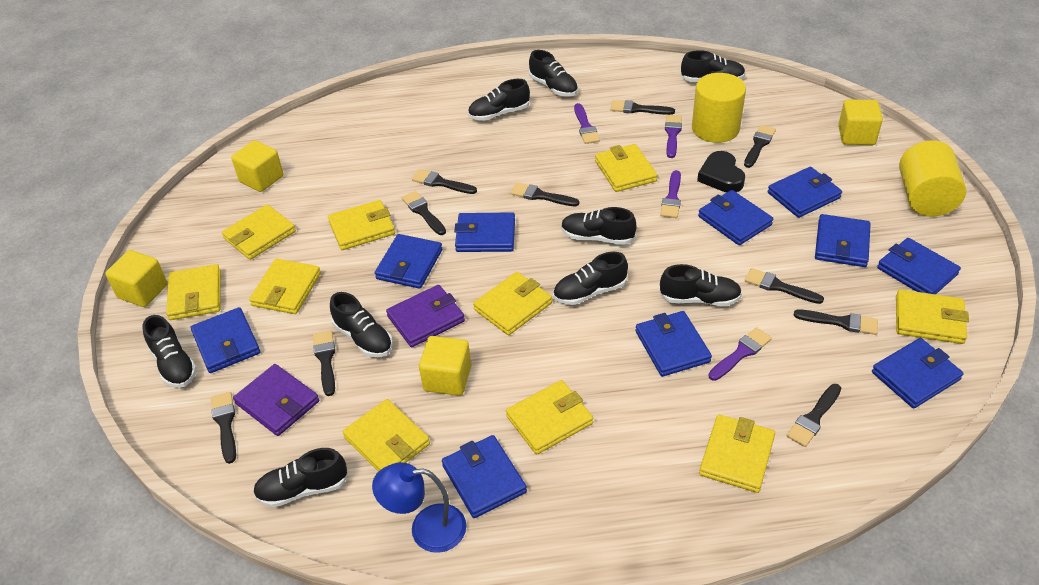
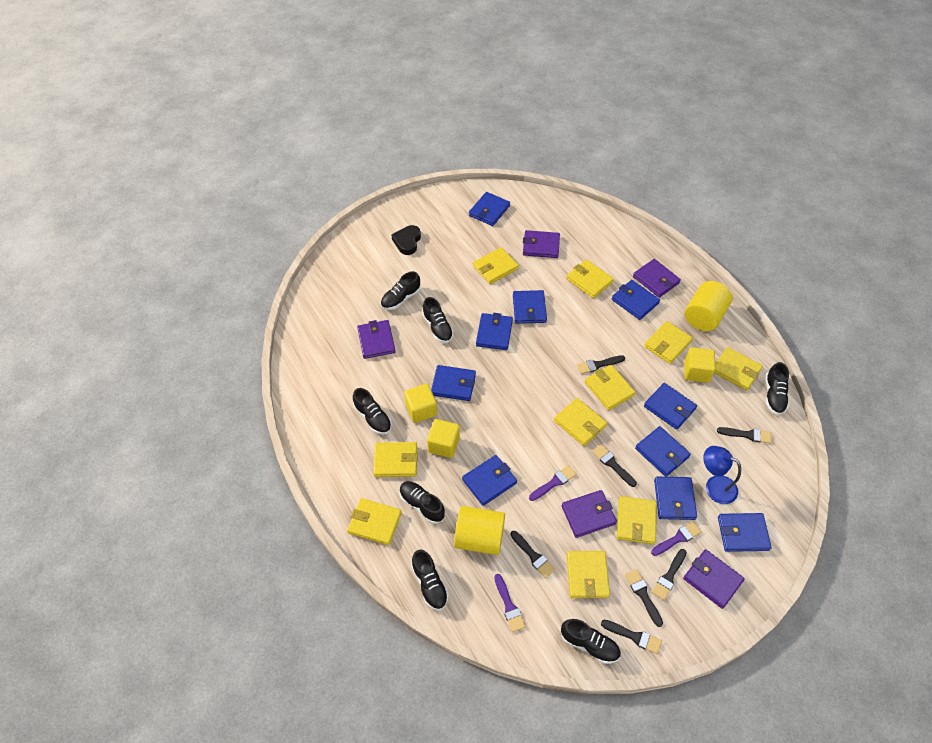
black brush: 10 -> 7
black shoe: 9 -> 7
purple brush: 4 -> 3
purple wallet: 2 -> 5
yellow cube: 4 -> 3

